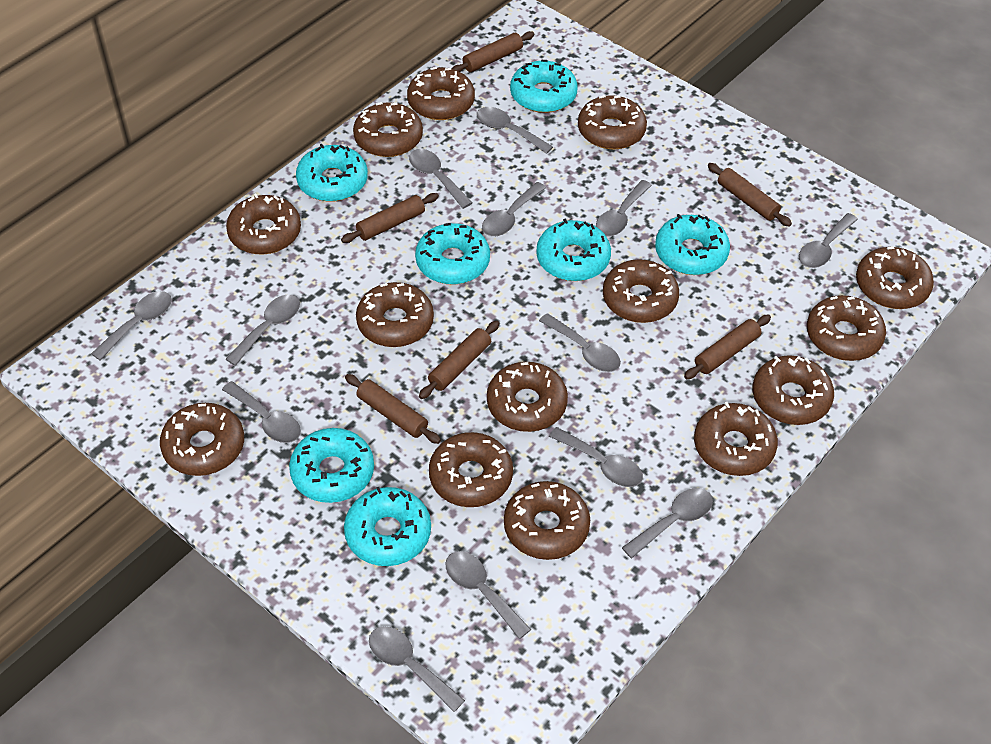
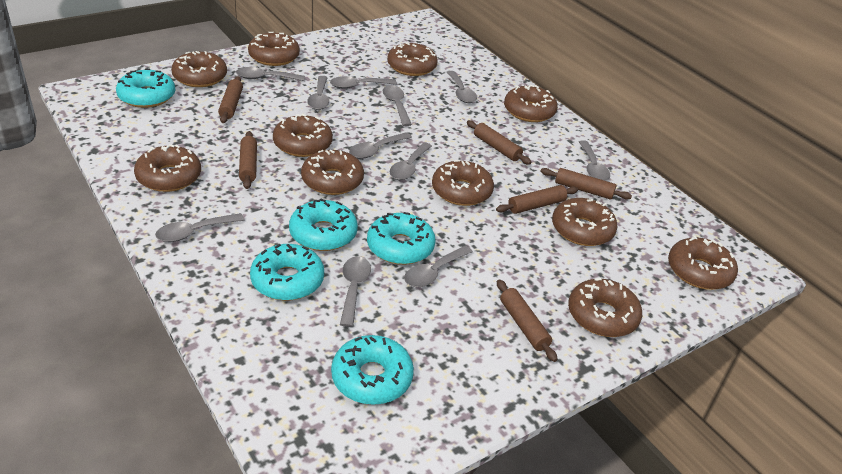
brown donut: 14 -> 11
grey spoon: 13 -> 11
turquoise donut: 7 -> 5

